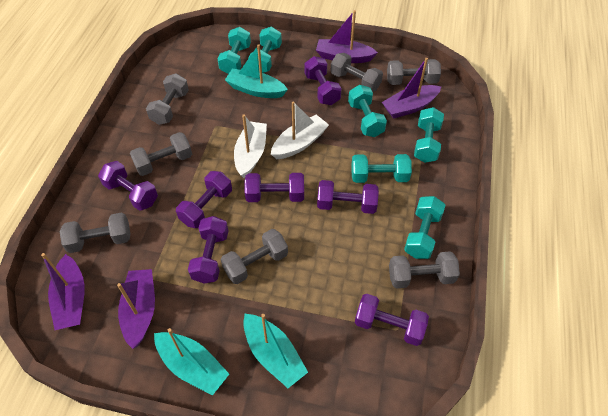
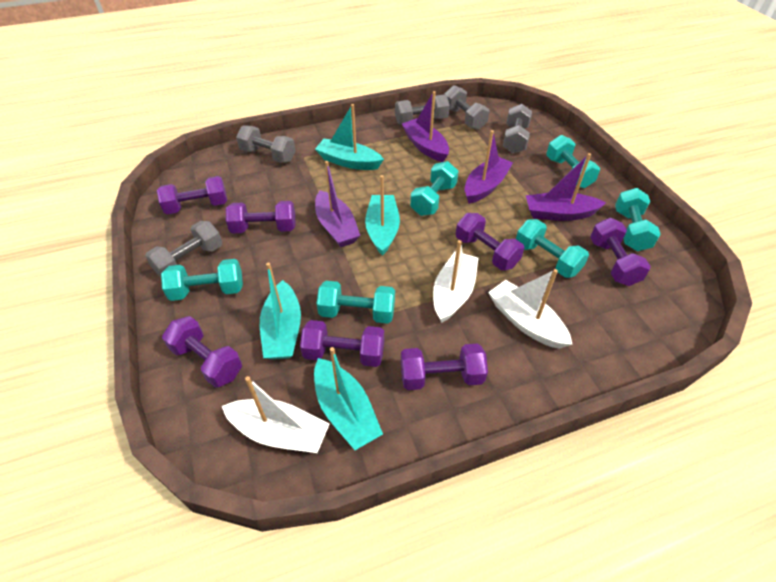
grey dumbbell: 7 -> 5
turquoise boat: 3 -> 4
white boat: 2 -> 3

